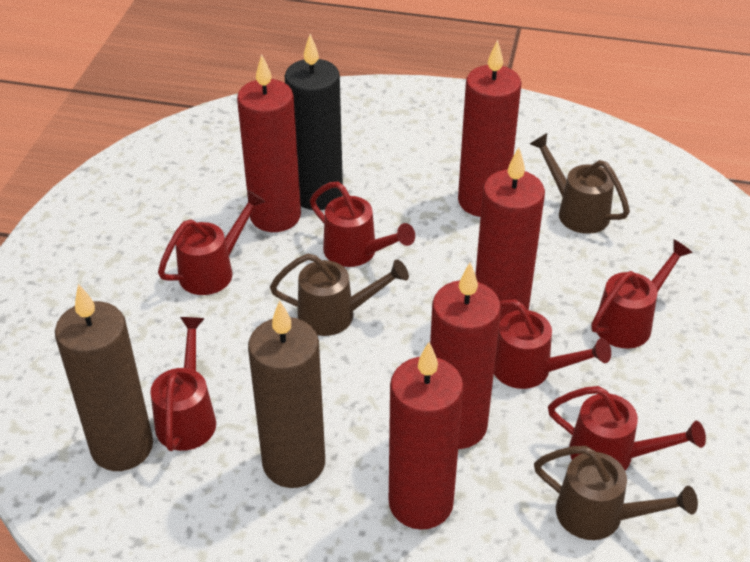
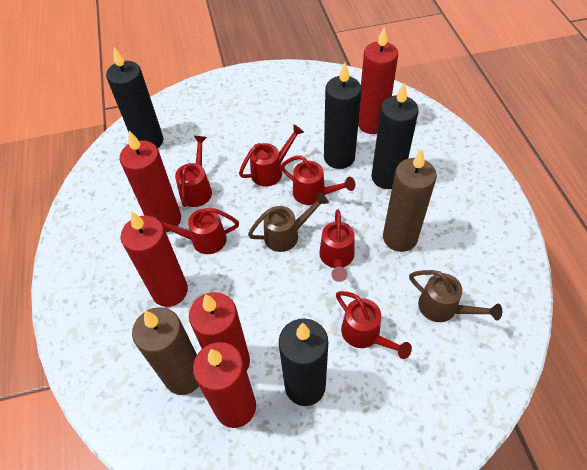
black candle: 1 -> 4
brown watering can: 3 -> 2

